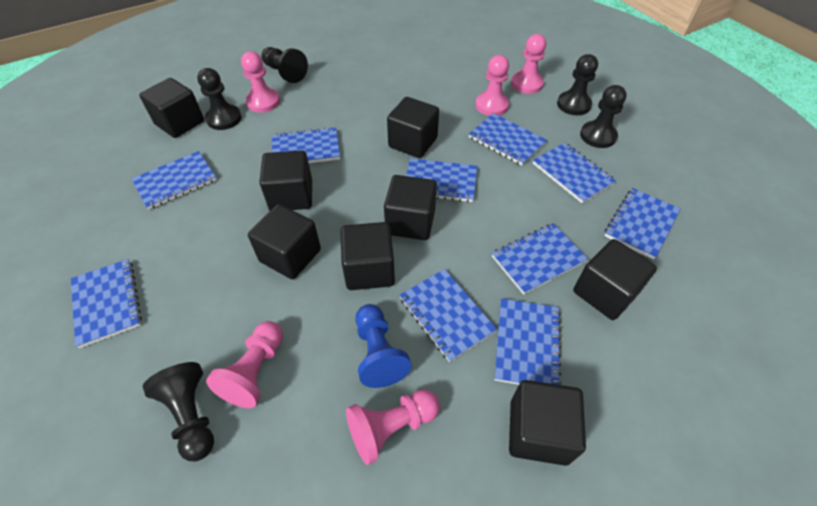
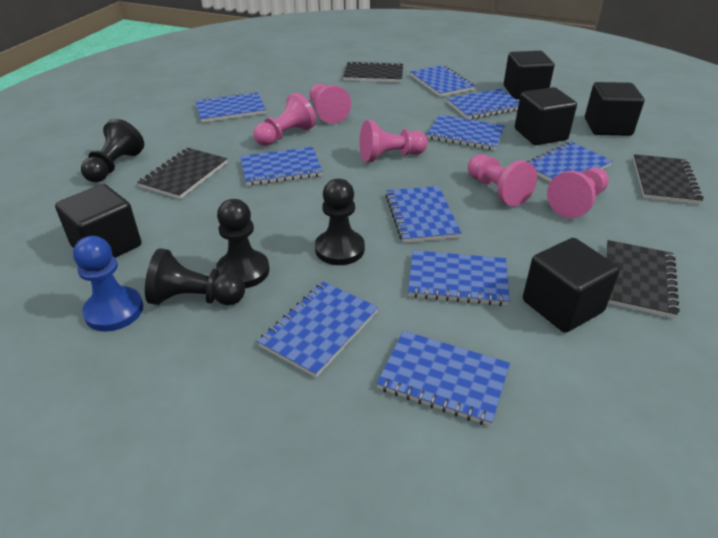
black cube: 8 -> 5
black notebook: 0 -> 4
black pawn: 5 -> 4

